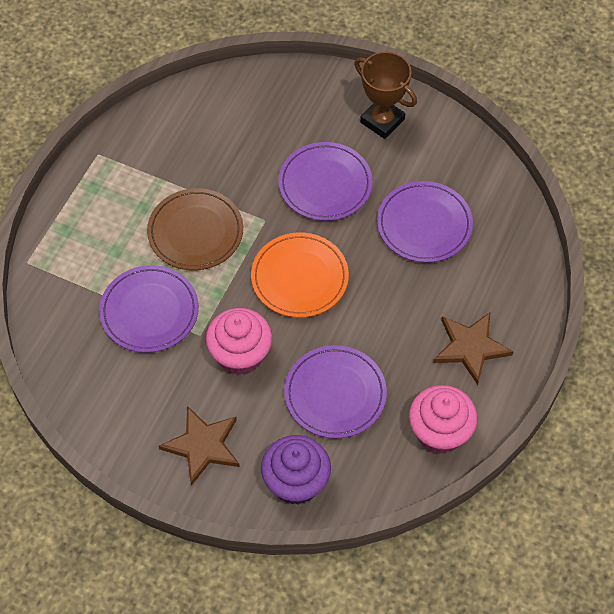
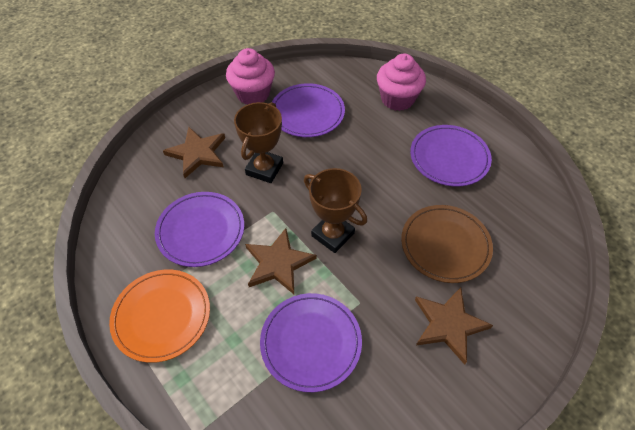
brown star: 2 -> 3
brown trophy: 1 -> 2
purple cupcake: 1 -> 0

